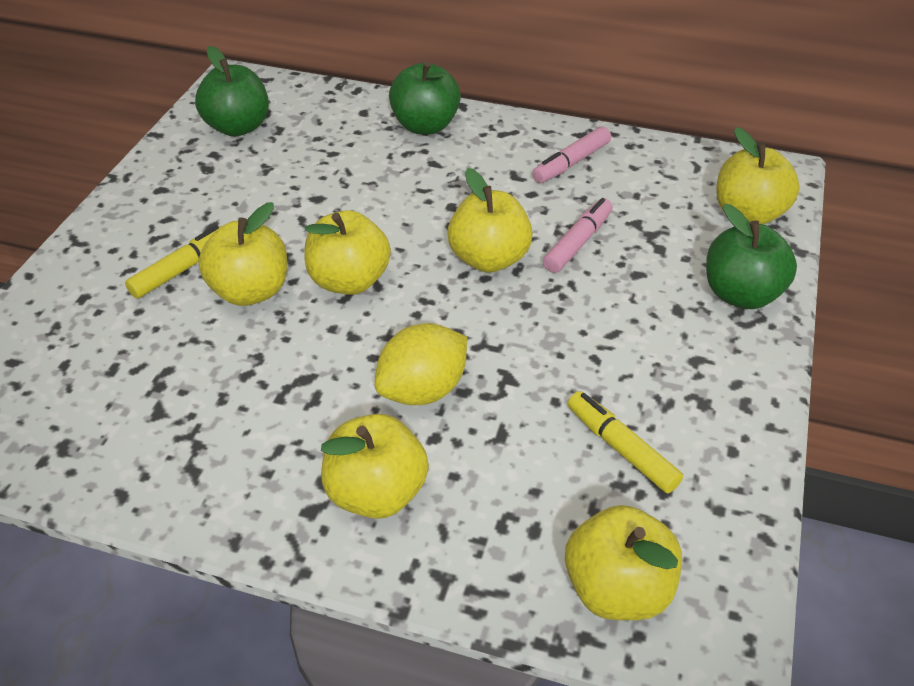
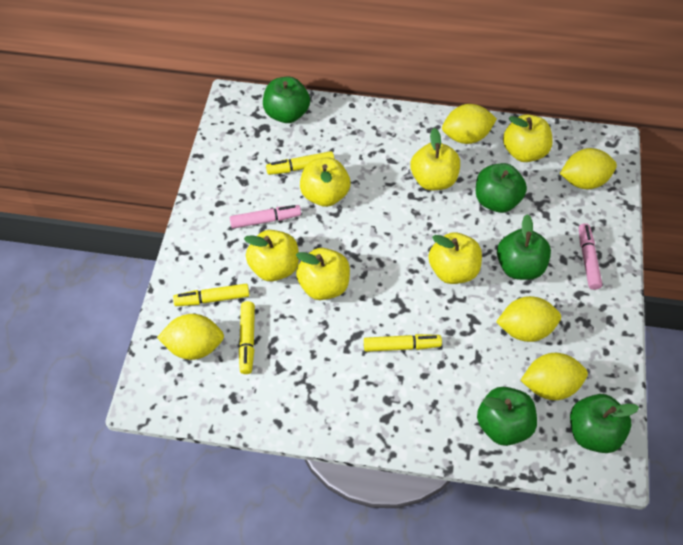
green apple: 3 -> 5
yellow lemon: 1 -> 5
yellow marker: 2 -> 4

